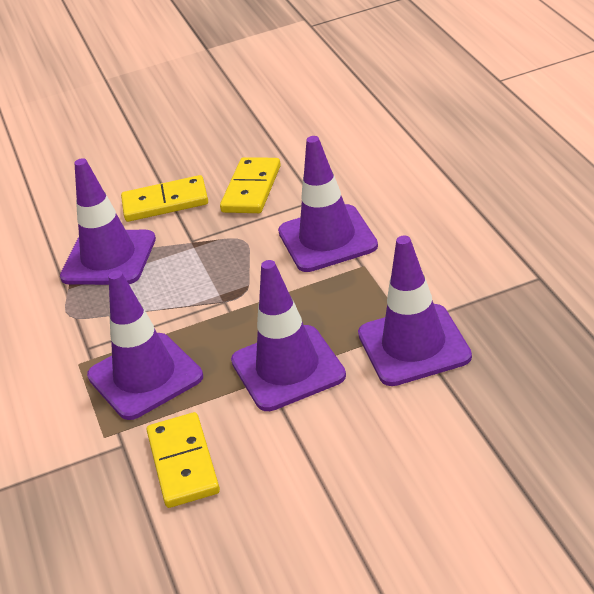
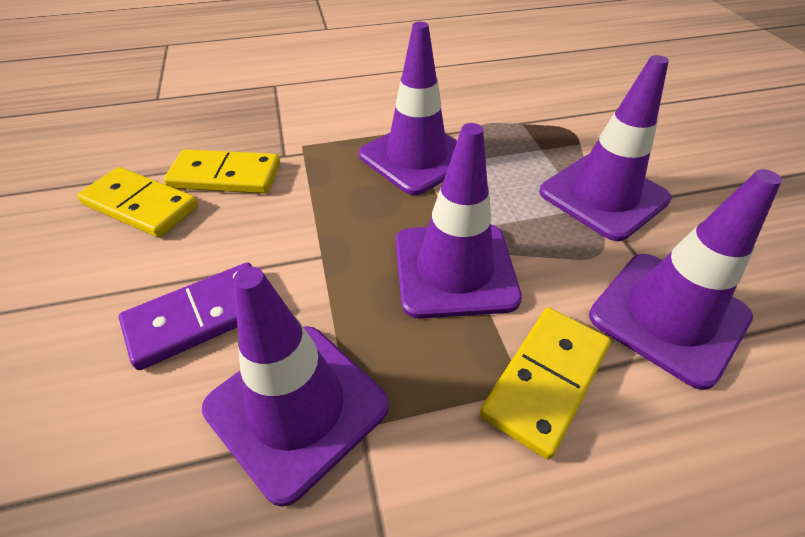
purple domino: 0 -> 1

